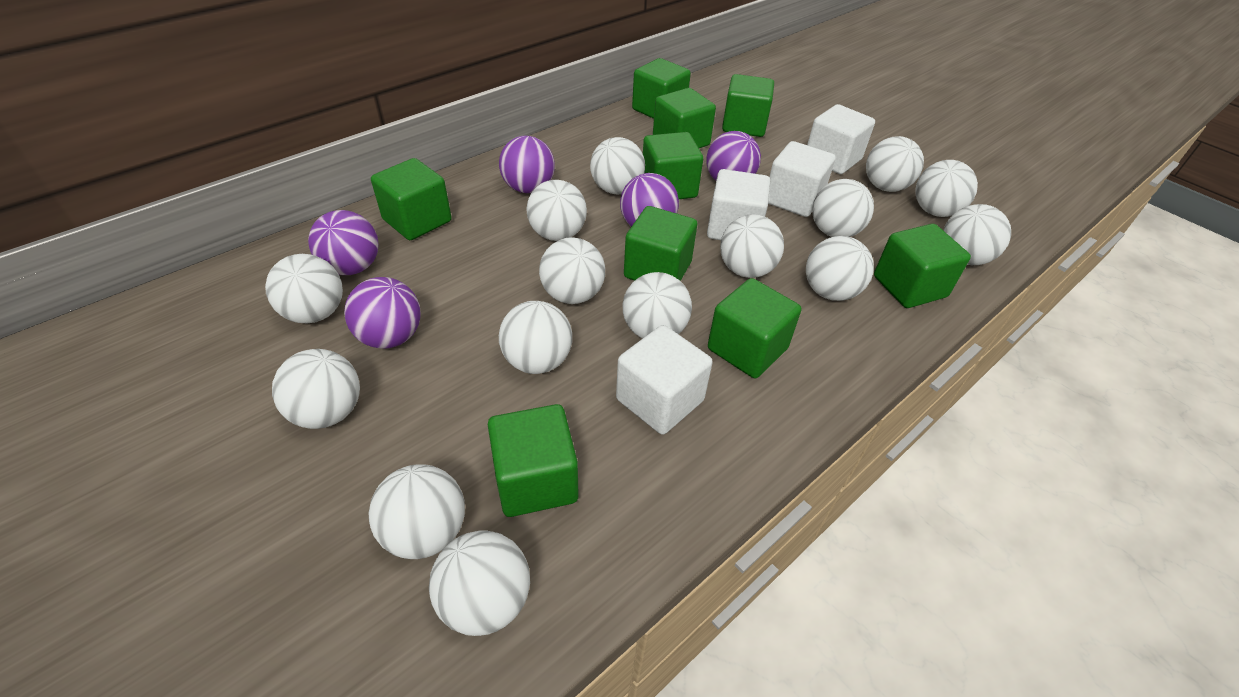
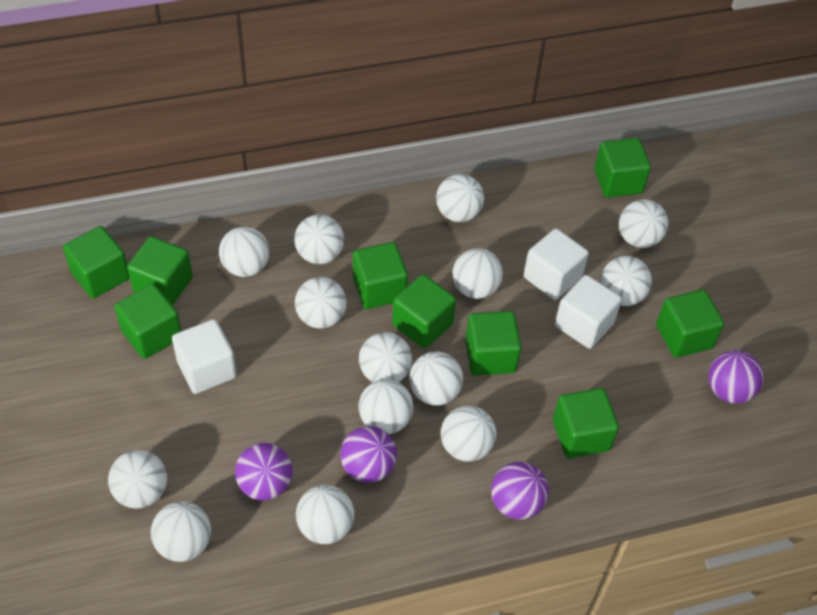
purple ball: 5 -> 4
white ball: 15 -> 14
white cube: 4 -> 3

